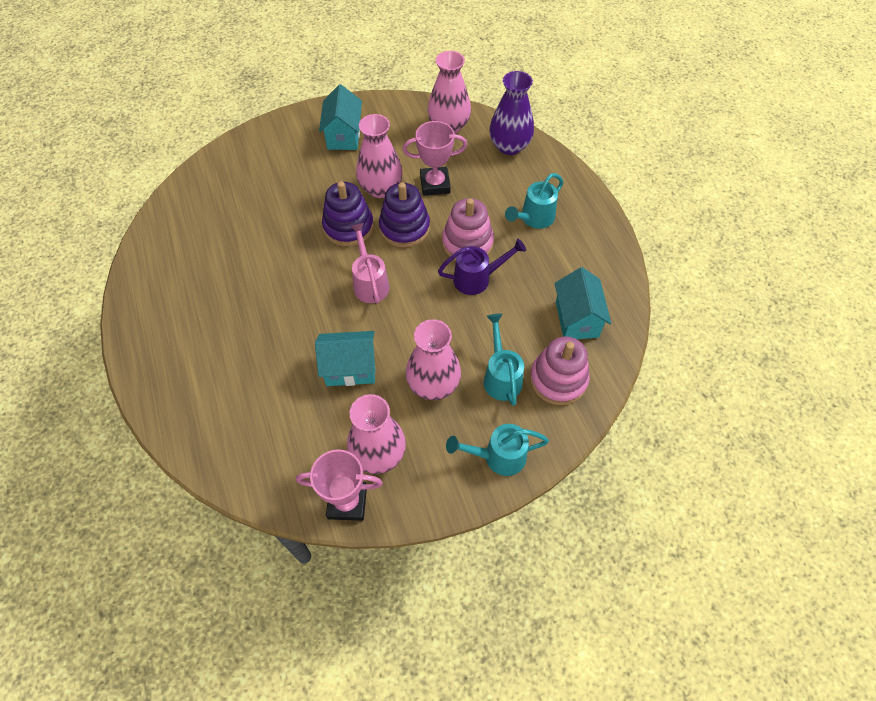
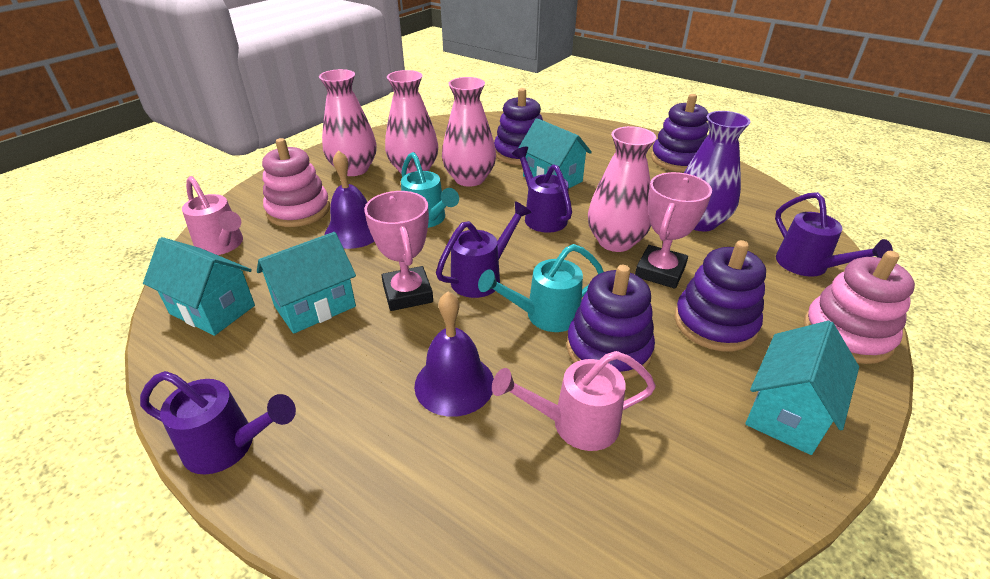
pink watering can: 1 -> 2
purple bell: 0 -> 2
purple stacking toy: 2 -> 4
purple watering can: 1 -> 4
turquoise house: 3 -> 4
turquoise watering can: 3 -> 2

